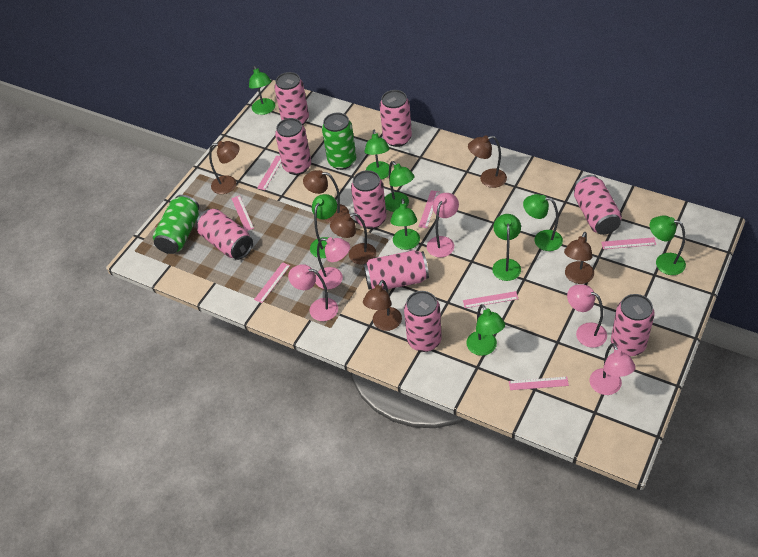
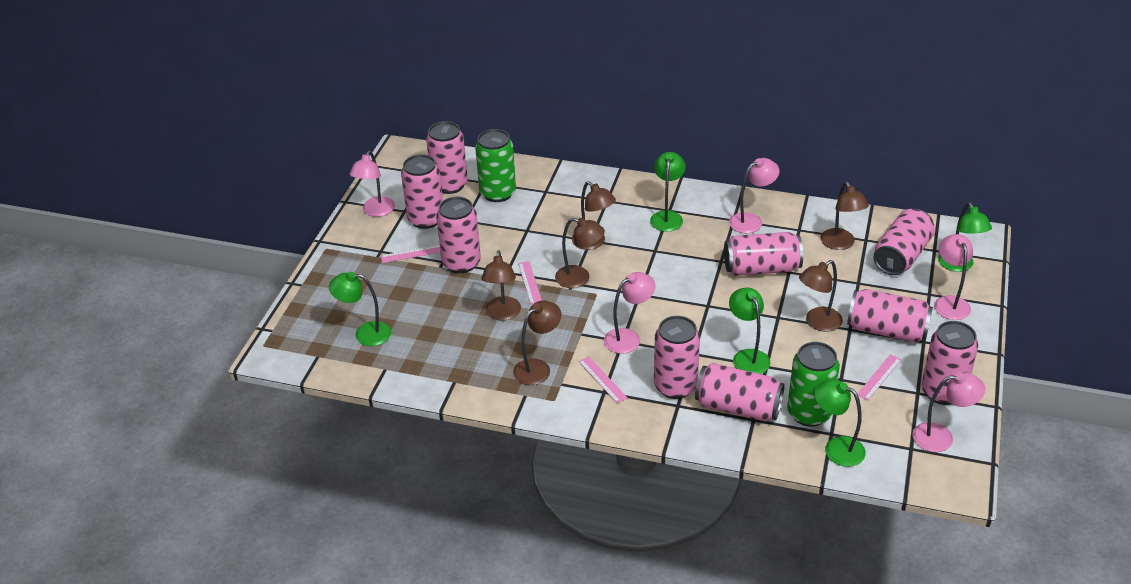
green lamp: 9 -> 5
pink ruler: 7 -> 4

